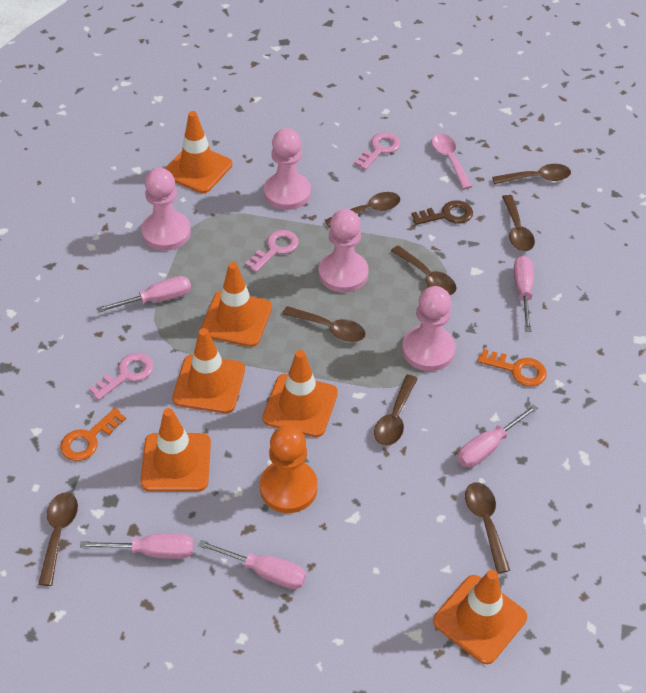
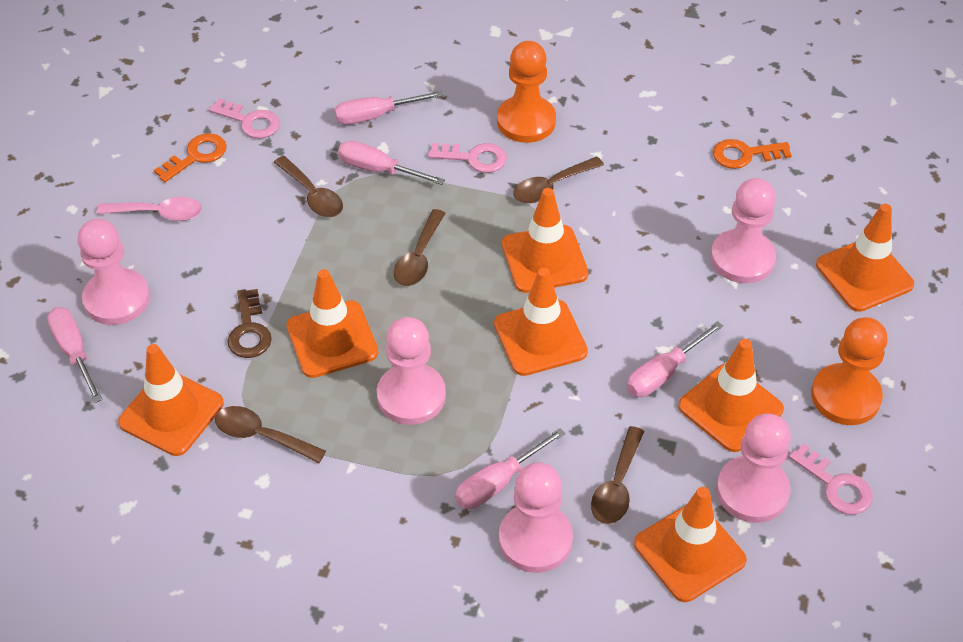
brown spoon: 8 -> 5
orange pawn: 1 -> 2
orange traffic cone: 6 -> 7
pink pawn: 4 -> 5

